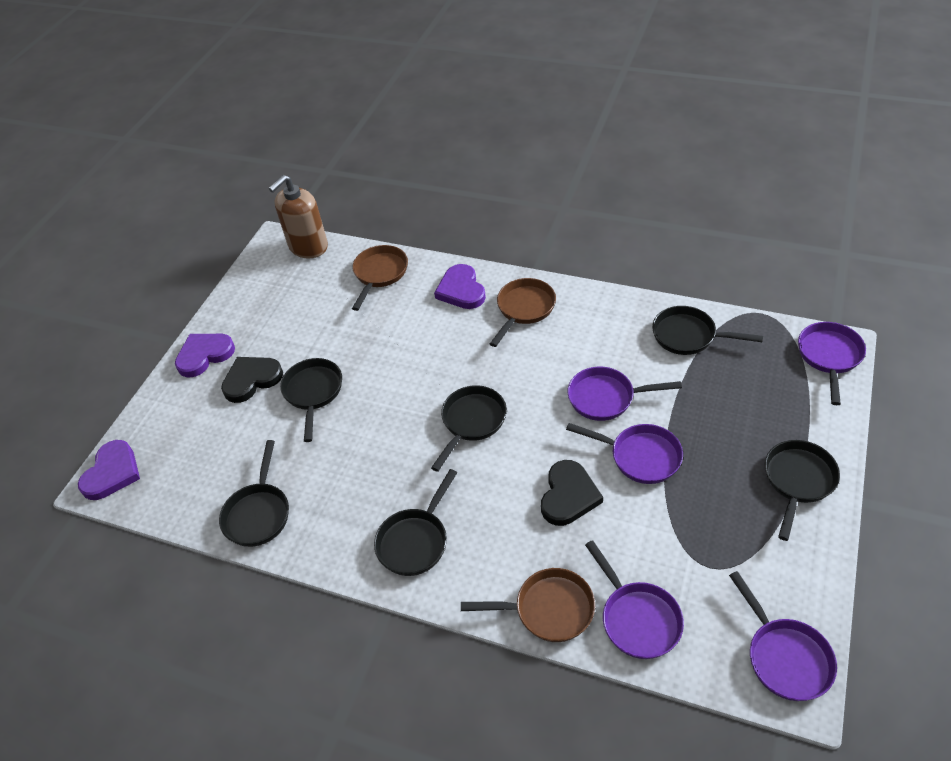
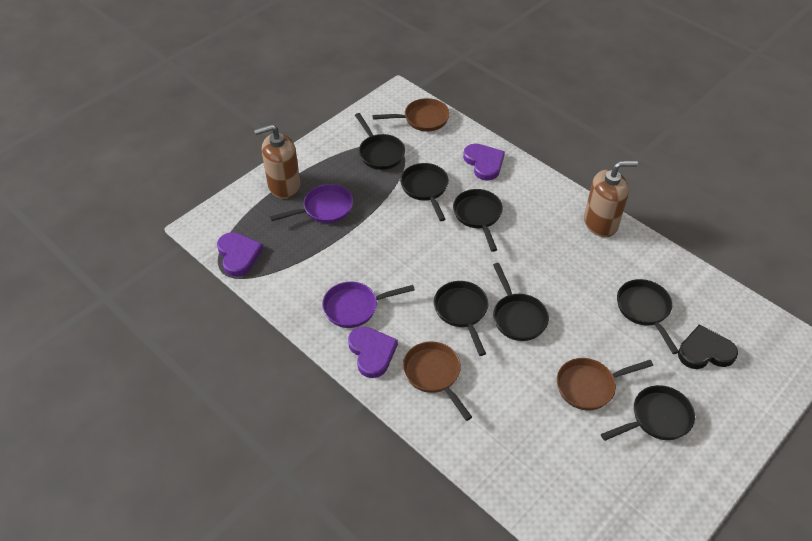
black heart: 2 -> 1
black pan: 6 -> 7
brown soap dispenser: 1 -> 2
purple pan: 5 -> 2

